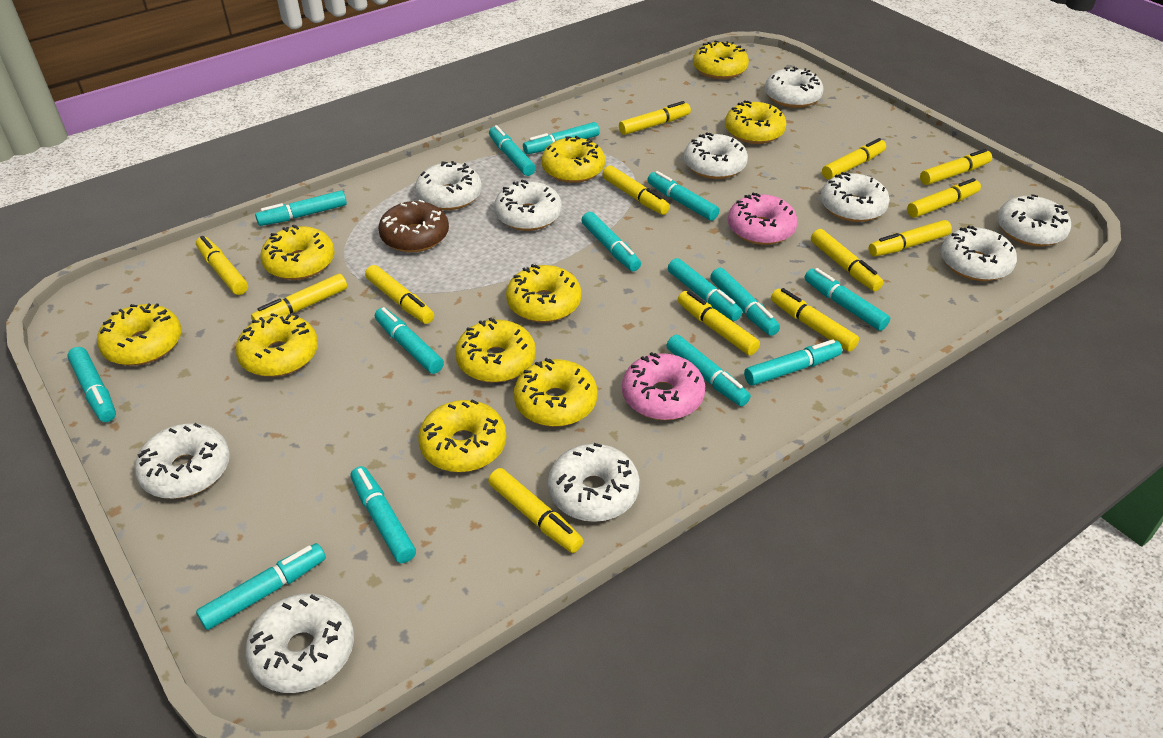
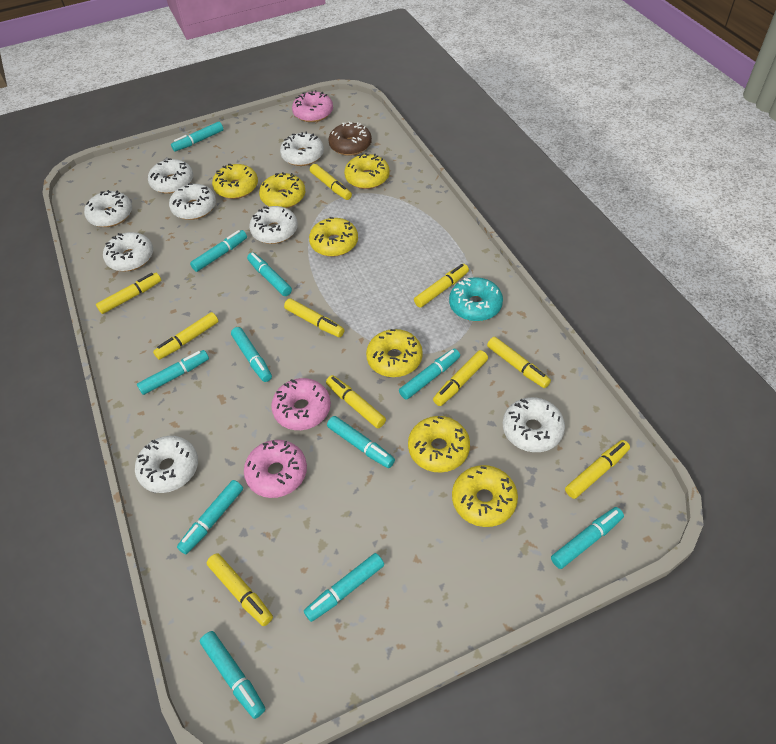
pink donut: 2 -> 3
turquoise donut: 0 -> 1
turquoise marker: 14 -> 11
white donut: 10 -> 8
yellow donut: 10 -> 7
yellow marker: 13 -> 10

